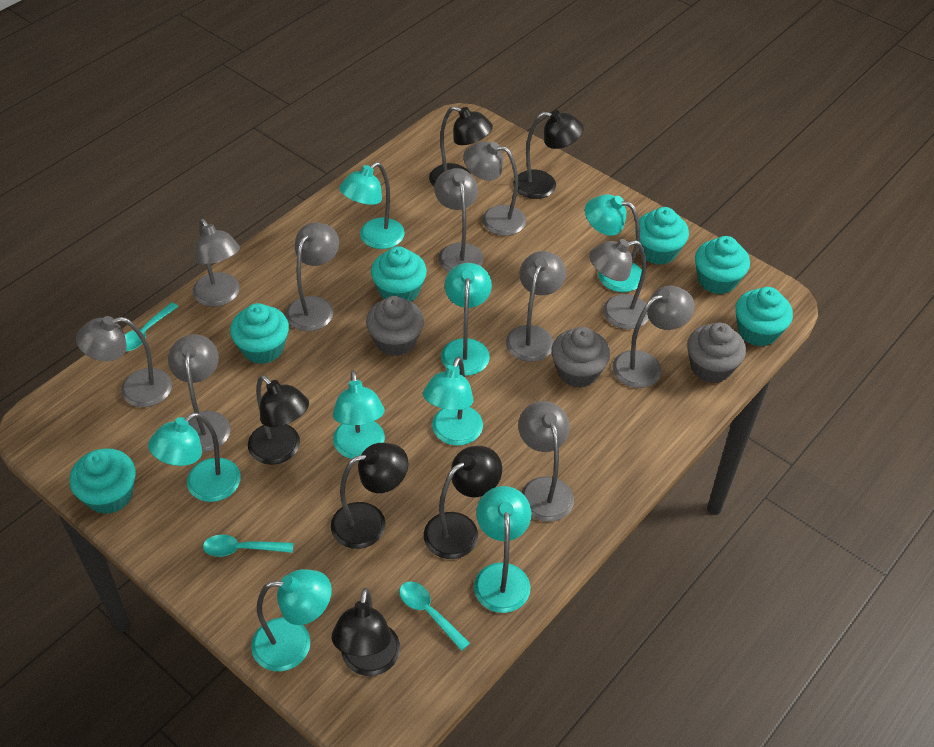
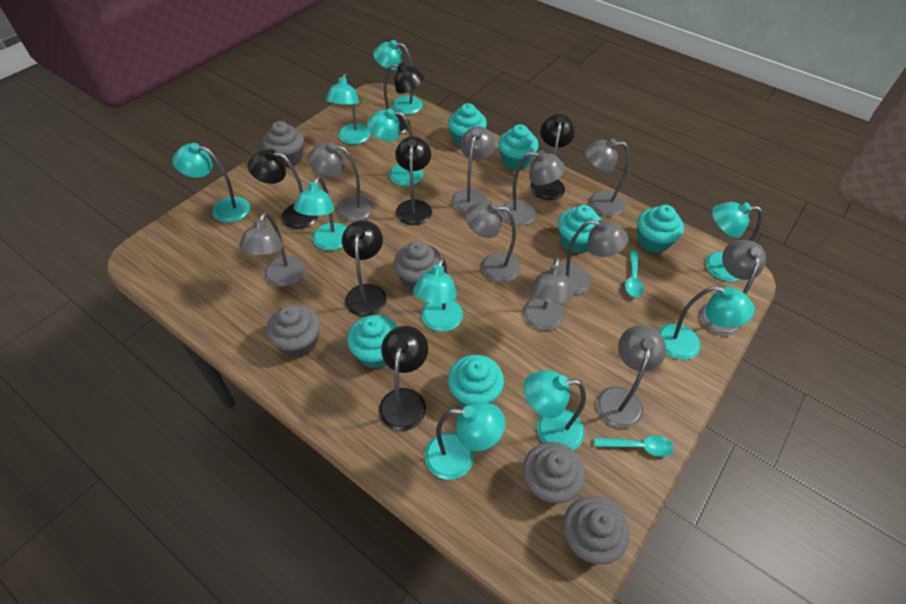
grey cupcake: 3 -> 5
turquoise lamp: 8 -> 10
turquoise spoon: 3 -> 2

